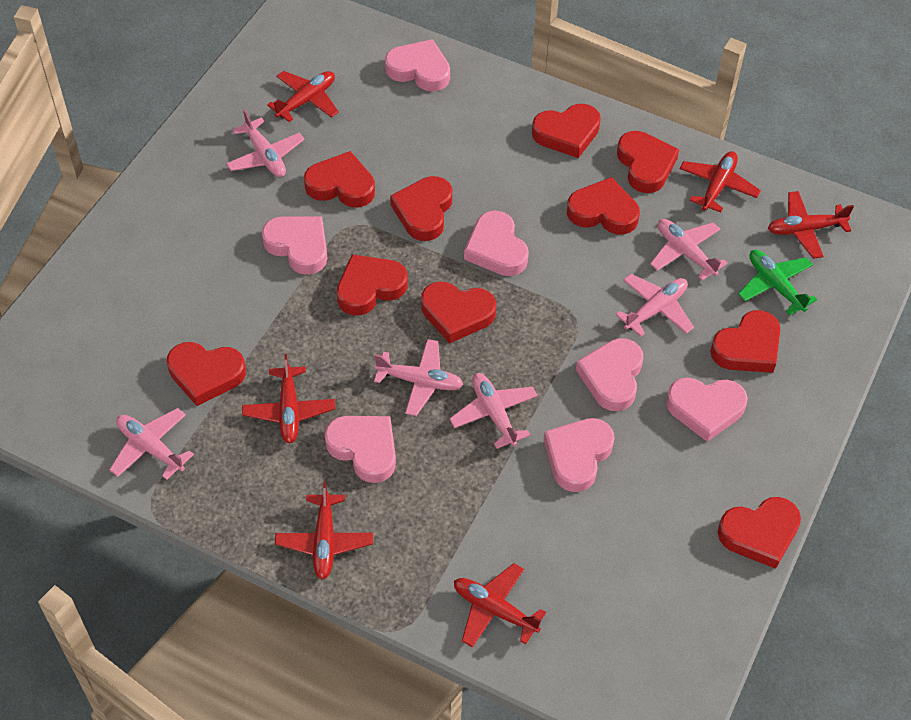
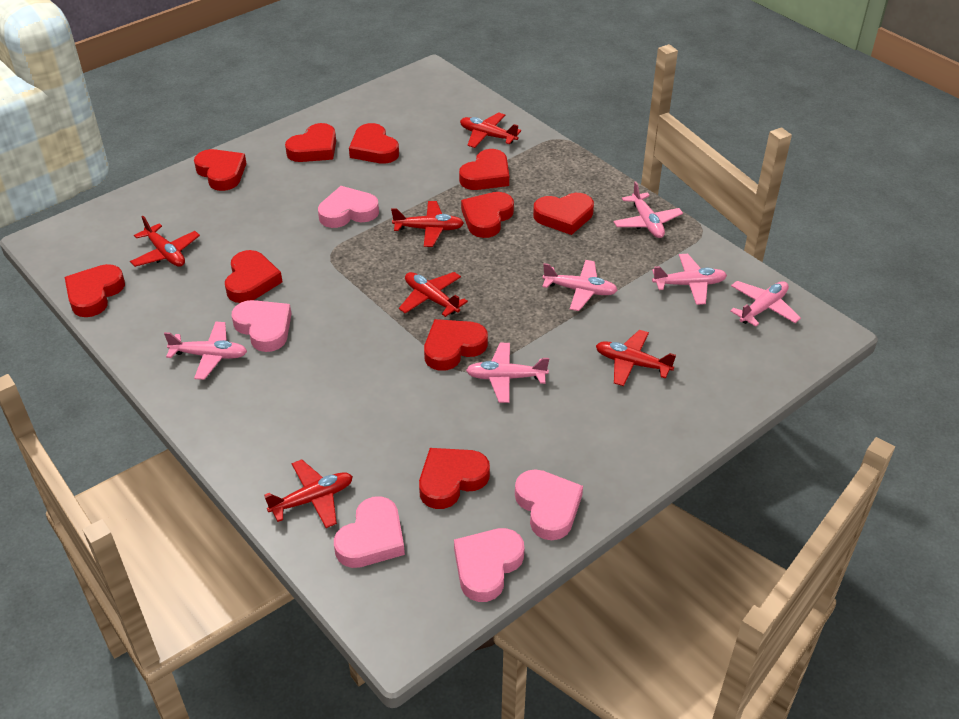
green plane: 1 -> 0
pink heart: 7 -> 5

